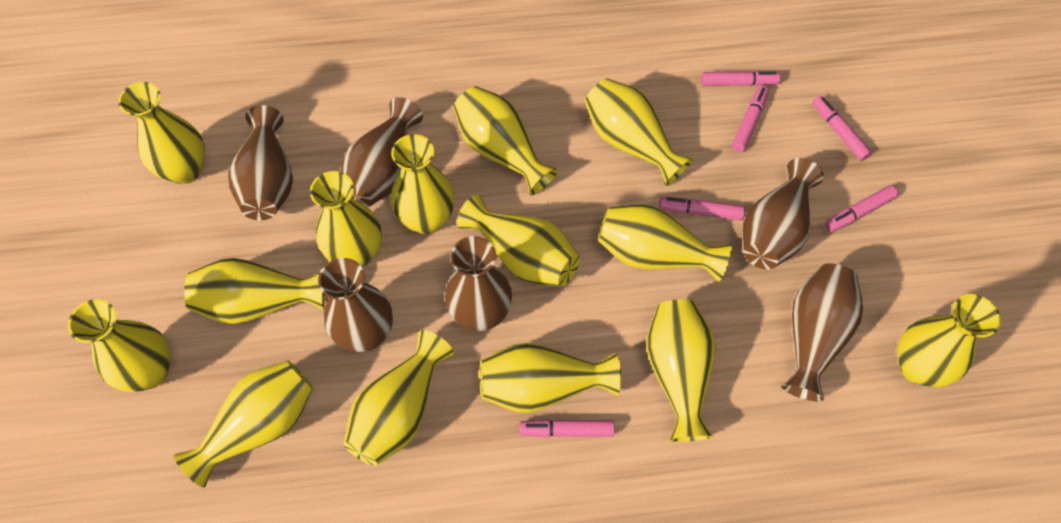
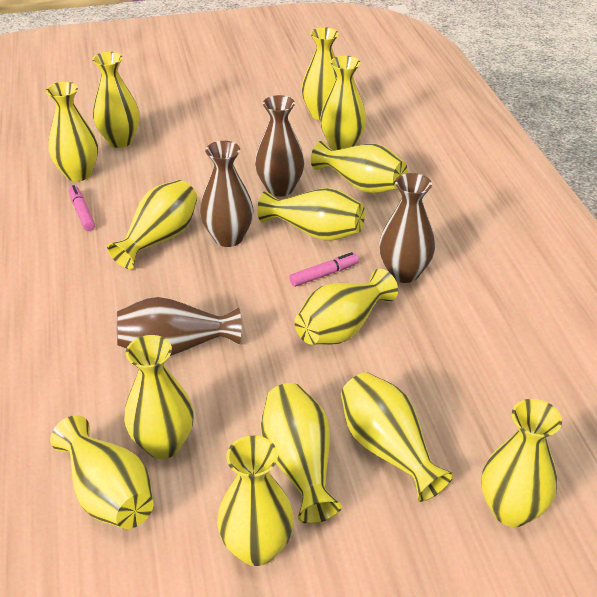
brown vase: 6 -> 4
pink marker: 6 -> 2

